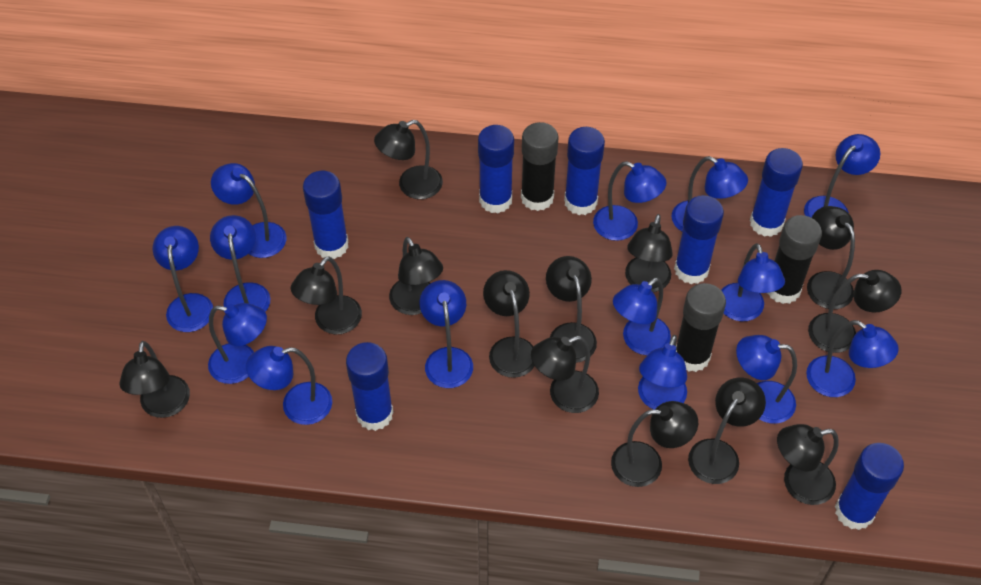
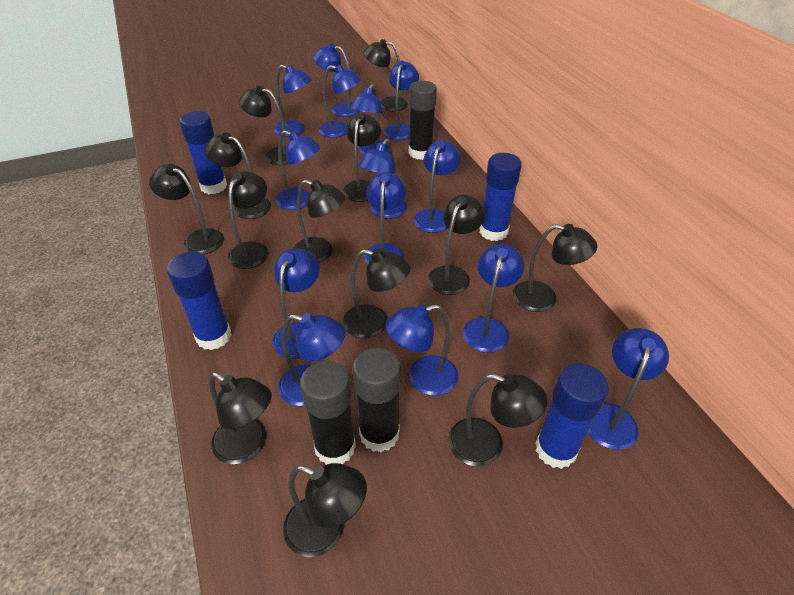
blue glue stick: 7 -> 4

